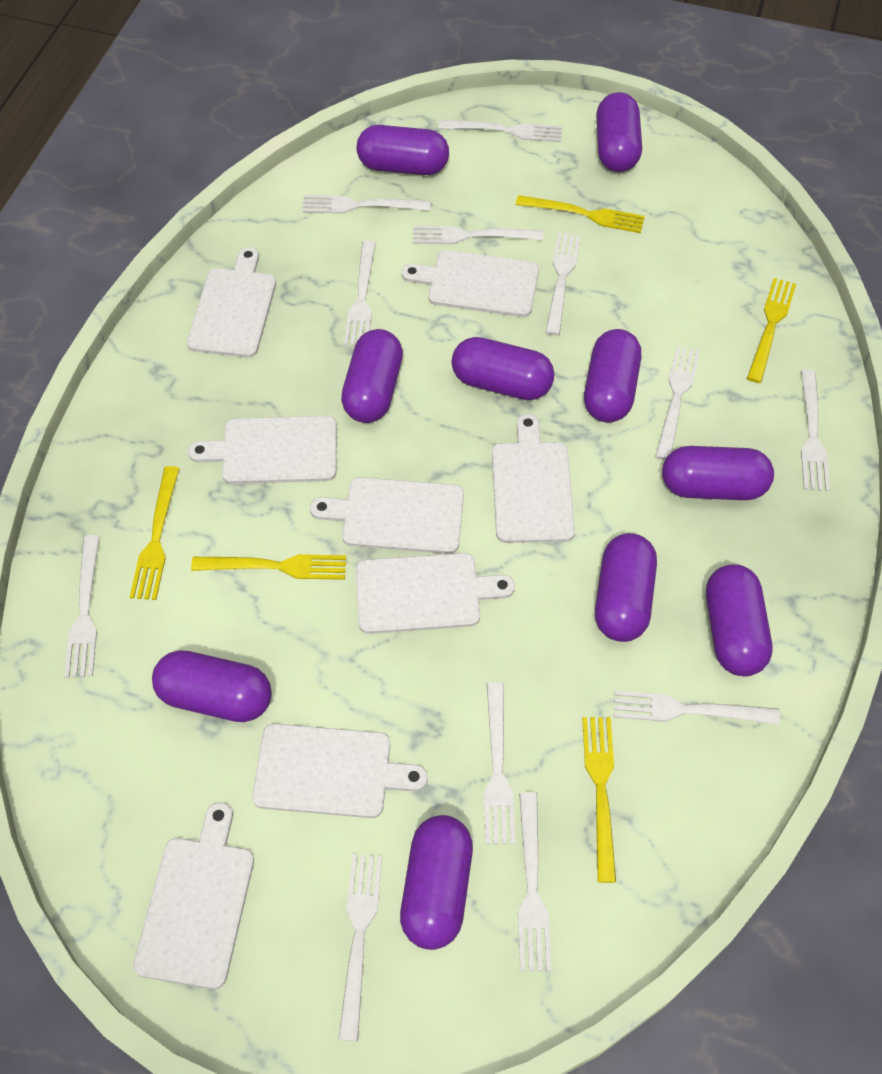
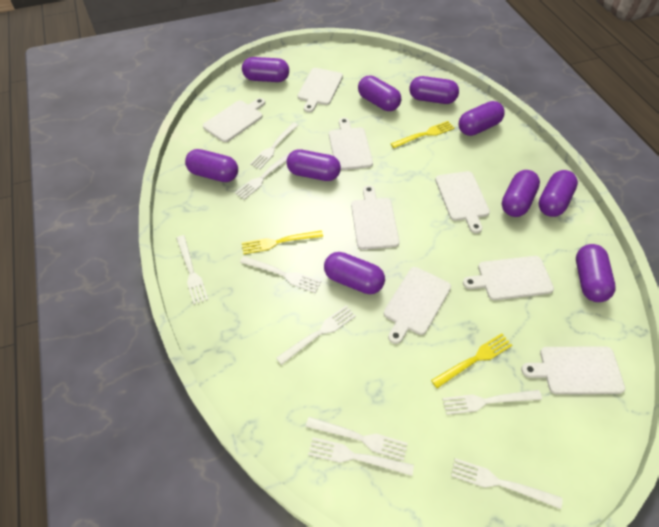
white fork: 12 -> 9
yellow fork: 5 -> 3

